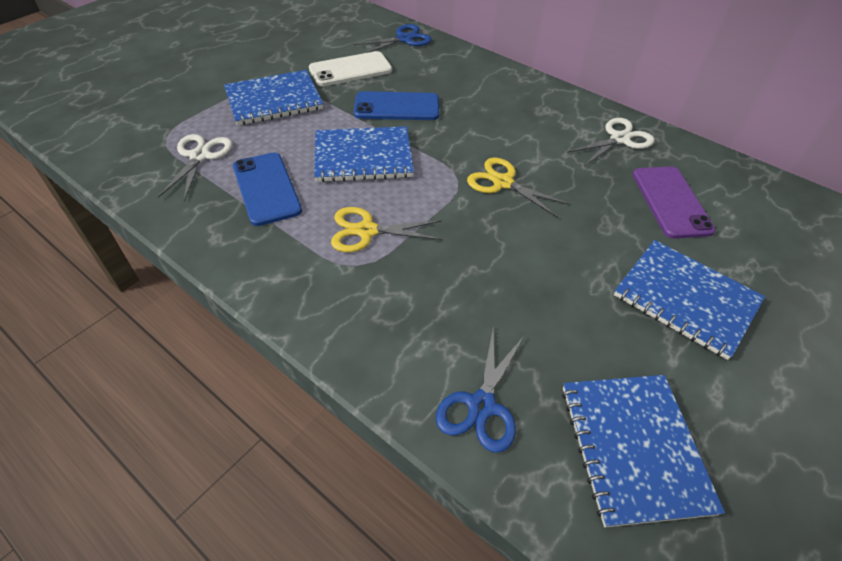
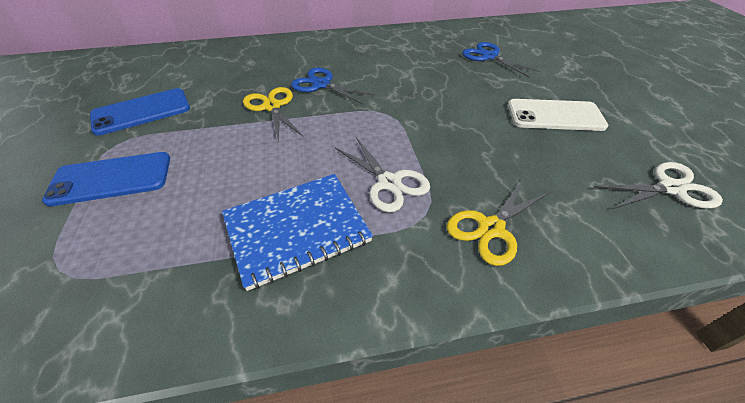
blue notebook: 4 -> 1
purple phone: 1 -> 0

